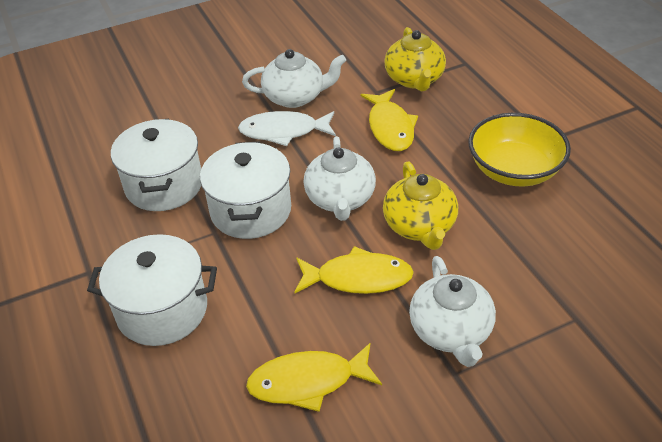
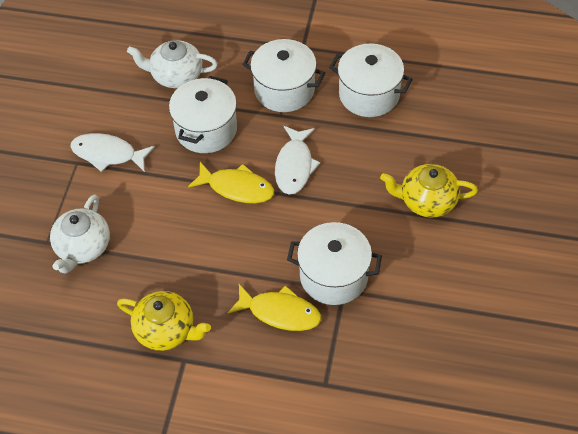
white fish: 1 -> 2
white pot: 3 -> 4
white teapot: 3 -> 2
yellow bowl: 1 -> 0
yellow fish: 3 -> 2

